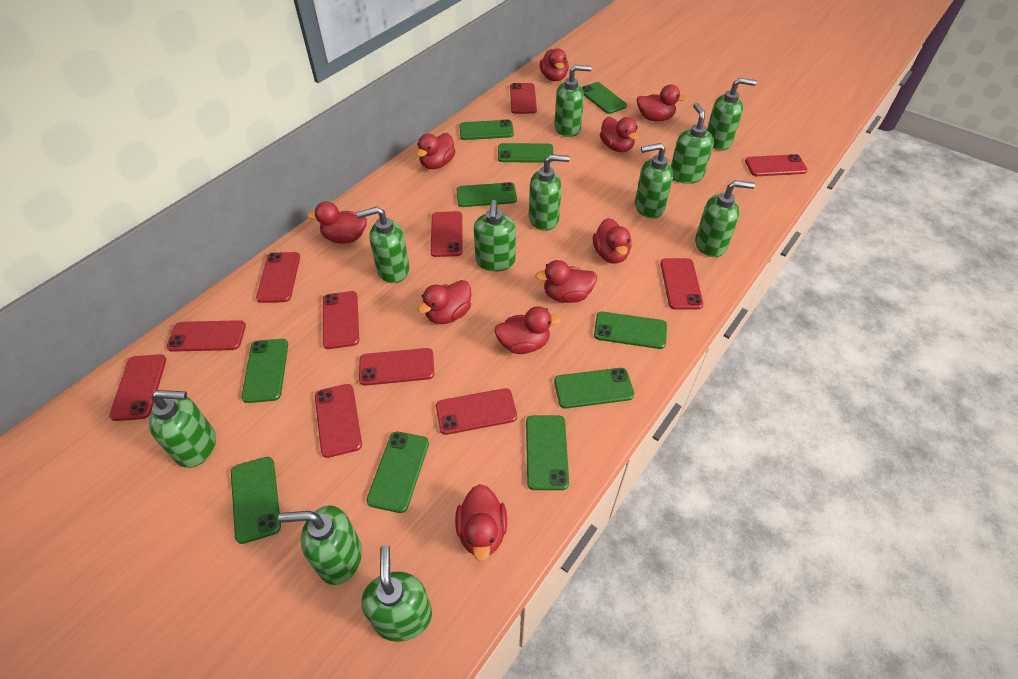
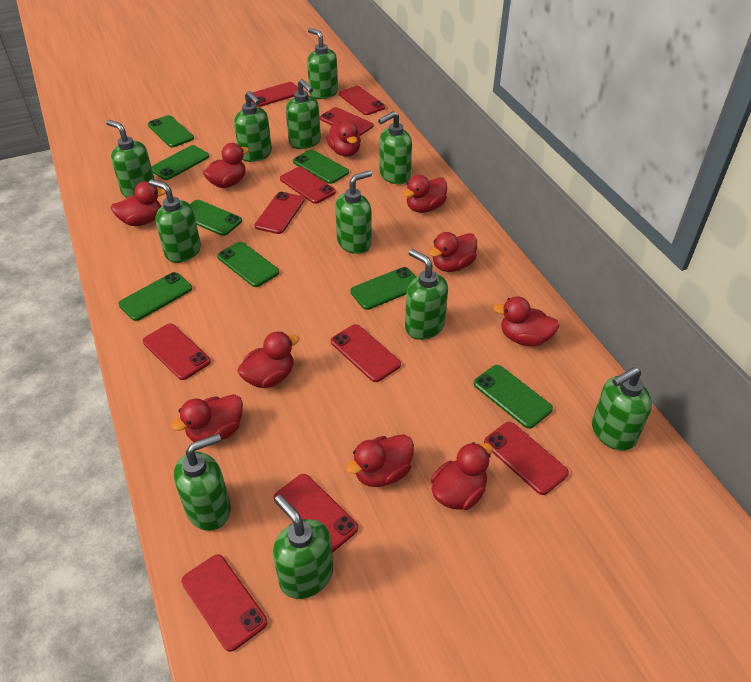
green phone: 10 -> 8
red phone: 11 -> 10

